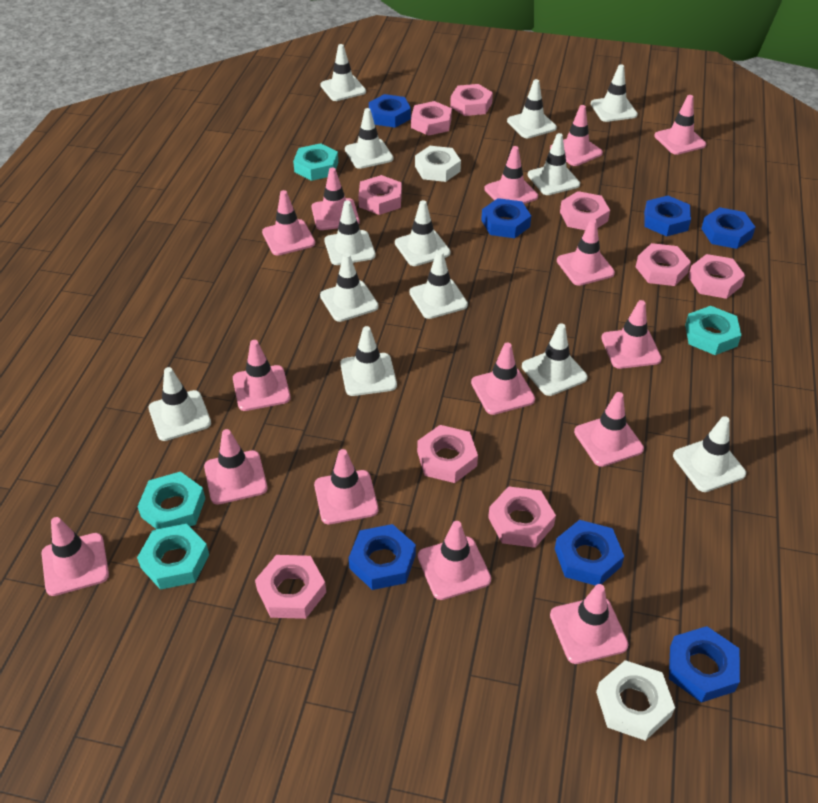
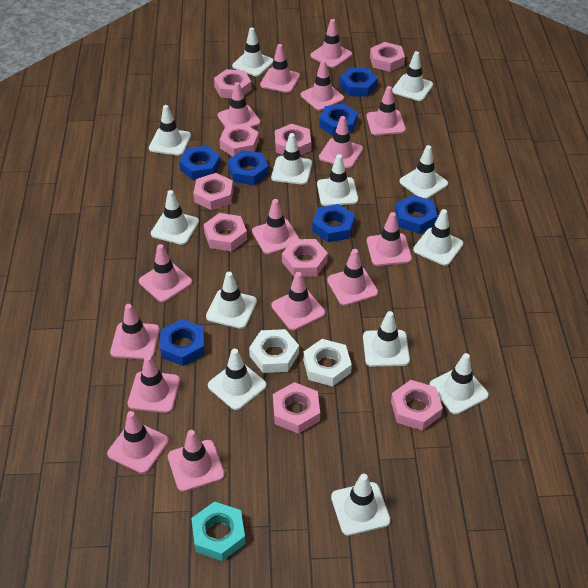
turquoise nut: 4 -> 1

